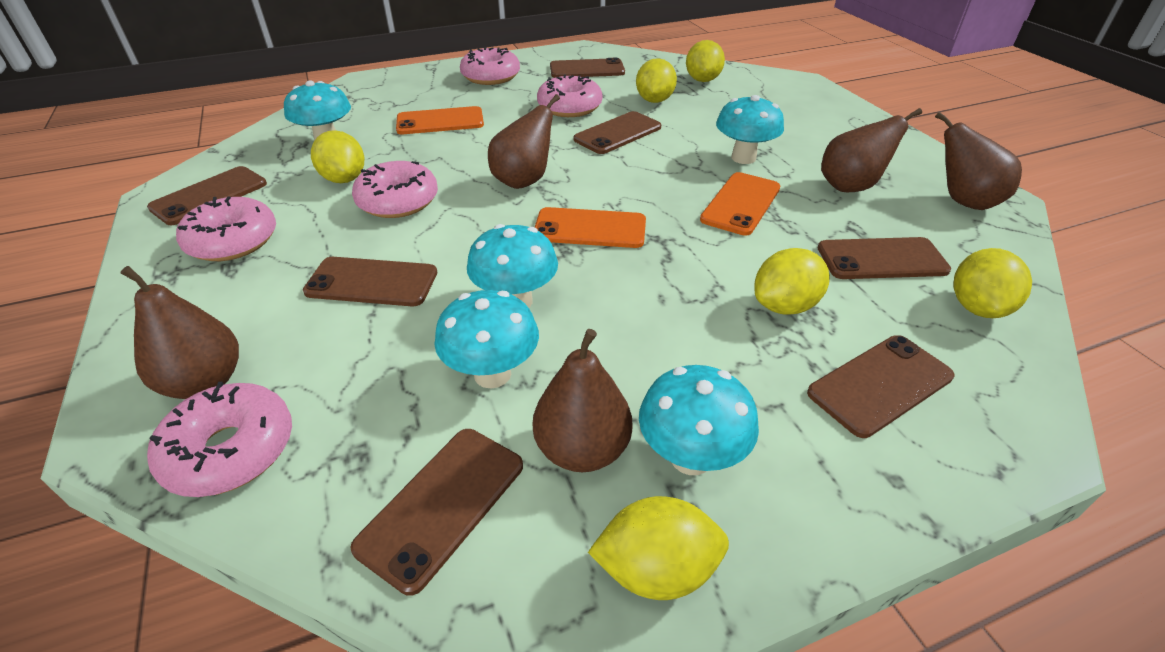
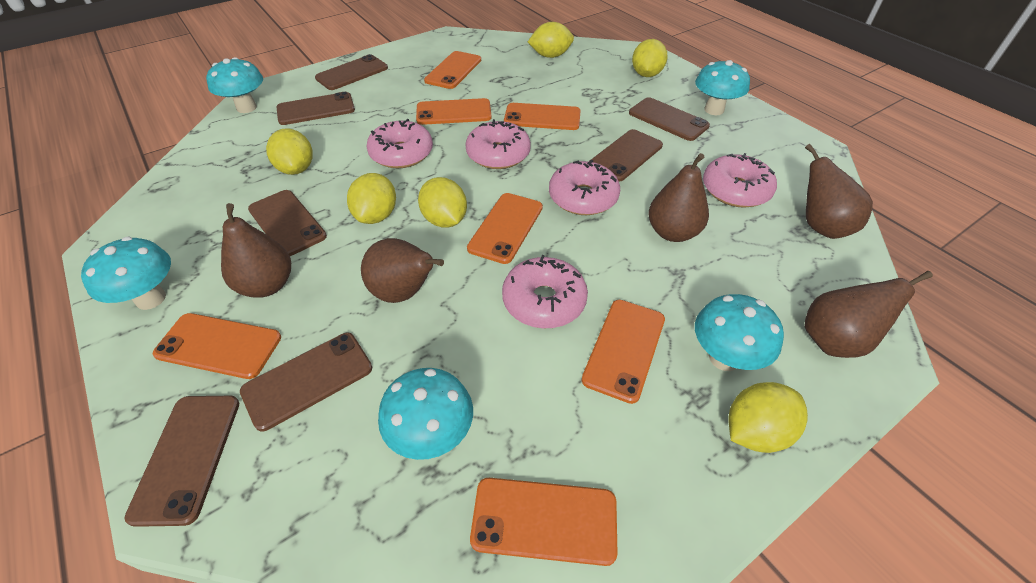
orange phone: 3 -> 7

